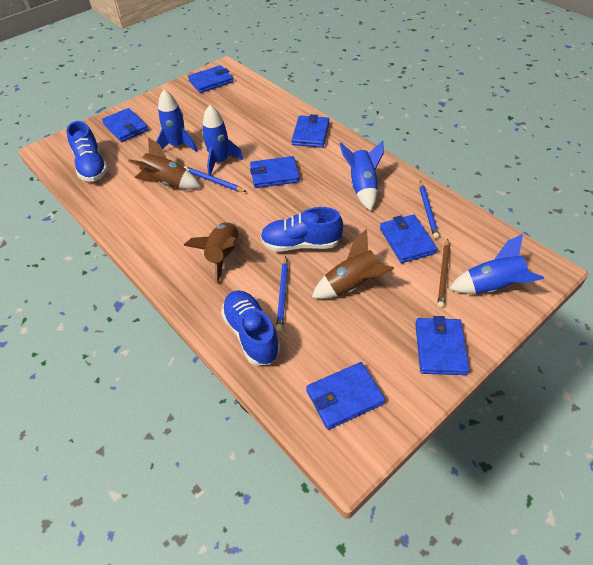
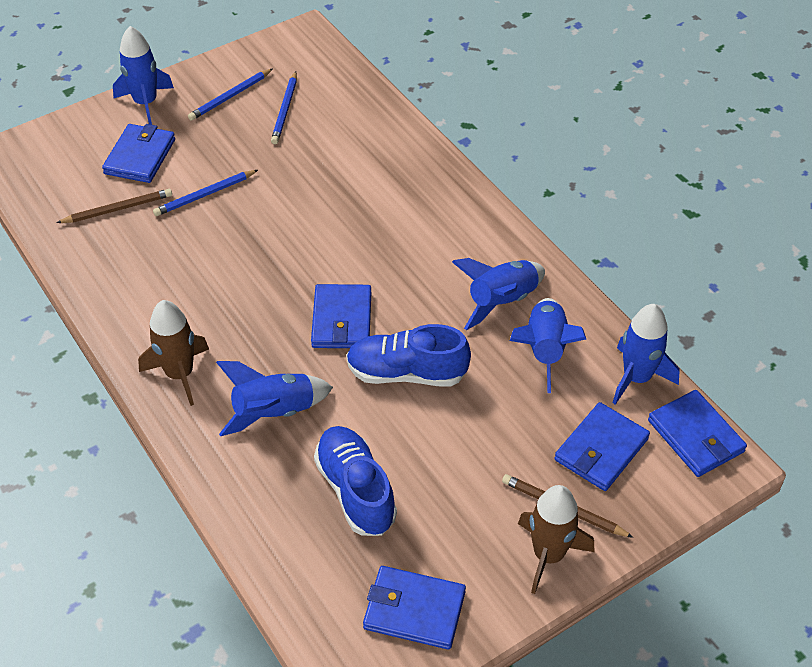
blue rocket: 4 -> 5
blue shoe: 3 -> 2
blue wallet: 7 -> 5
brown pencil: 1 -> 2
brown rocket: 3 -> 2

